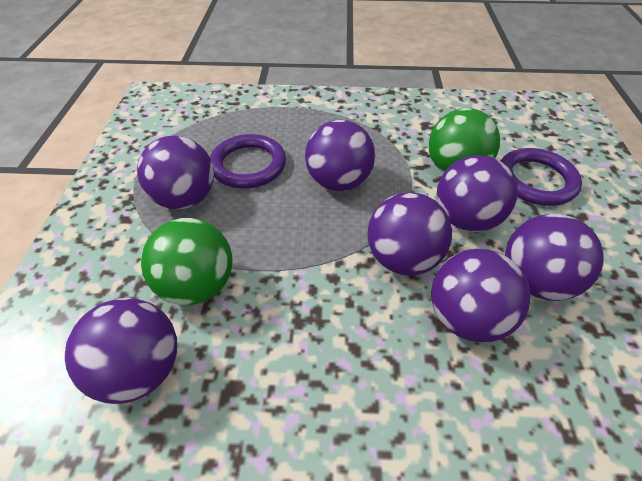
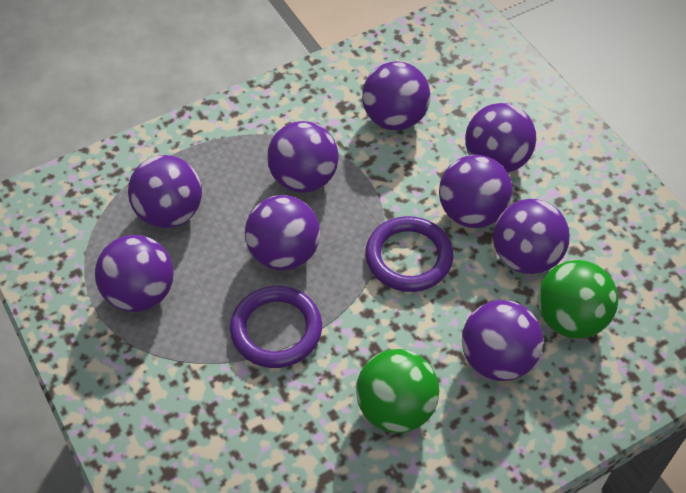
purple ball: 7 -> 9

